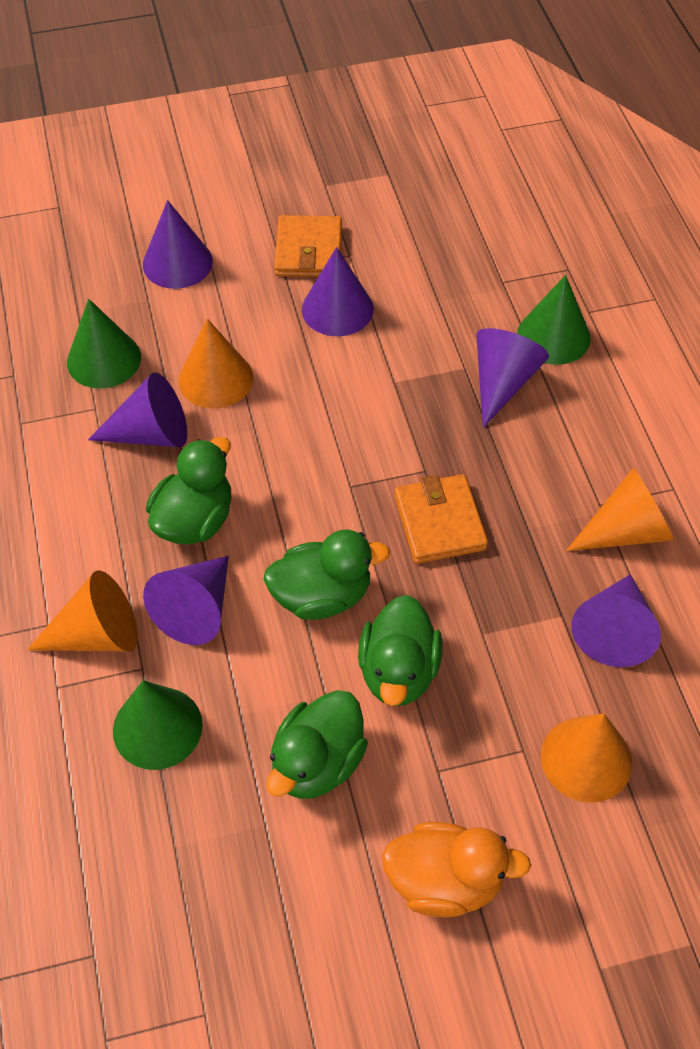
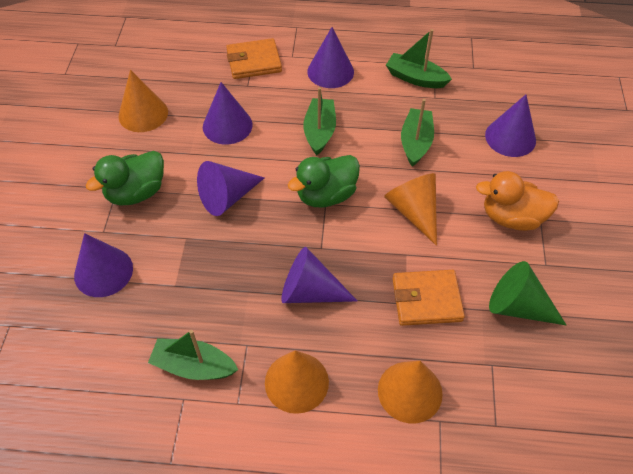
green boat: 0 -> 4
green cone: 3 -> 1
green duck: 4 -> 2

